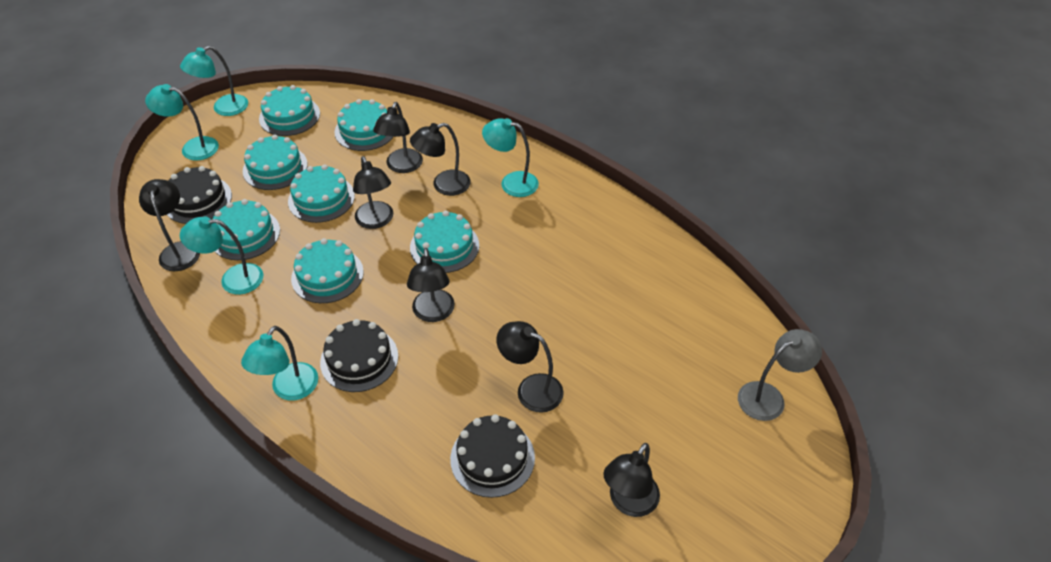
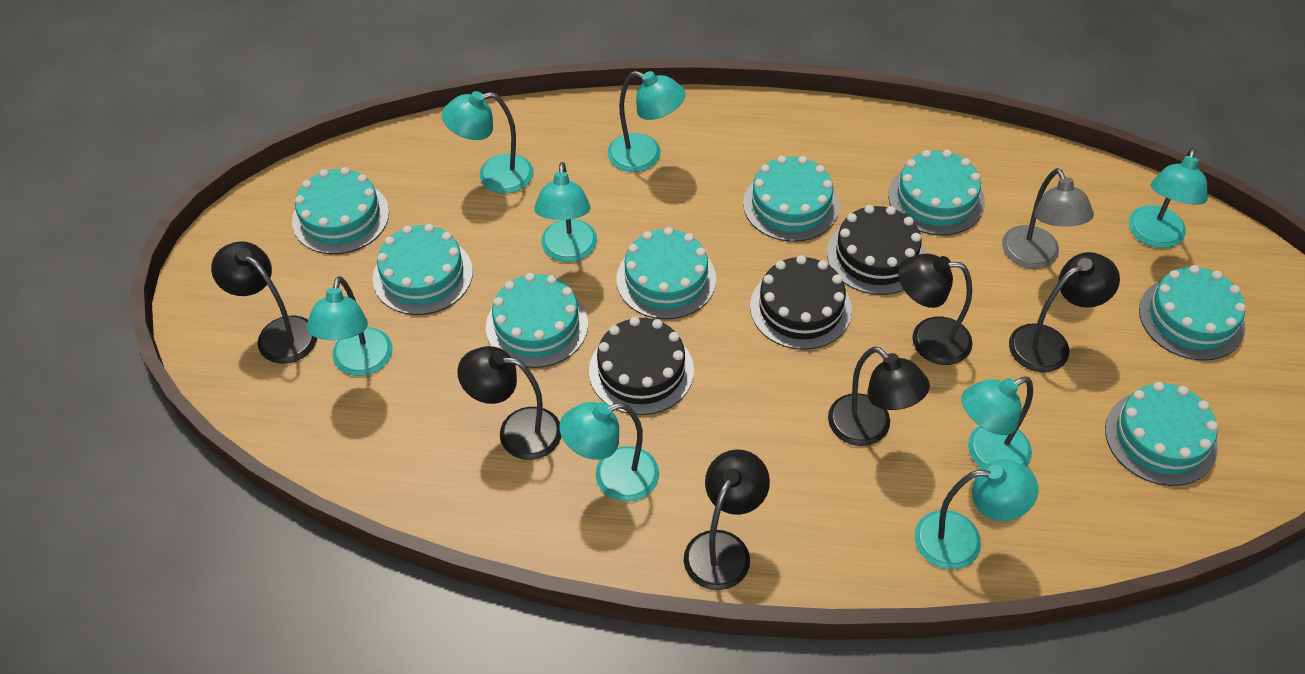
black lamp: 7 -> 6
turquoise cake: 7 -> 8
turquoise lamp: 5 -> 8

